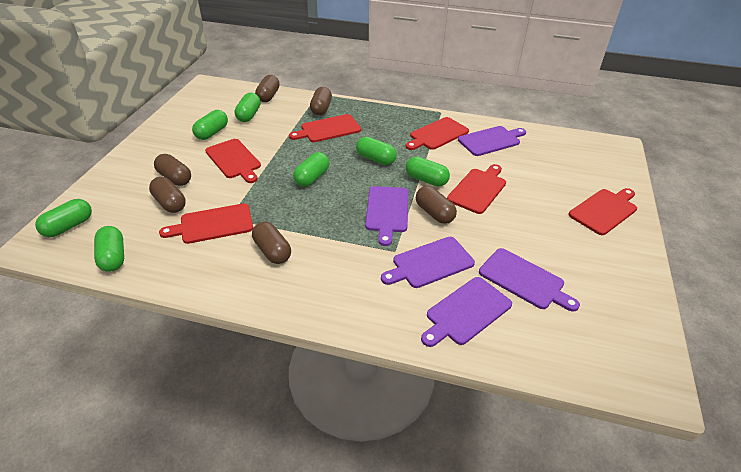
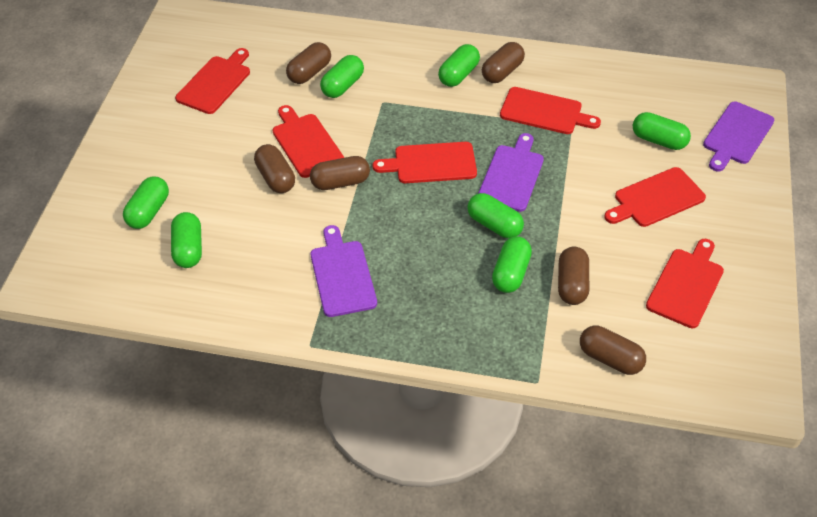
purple cutting board: 5 -> 3

